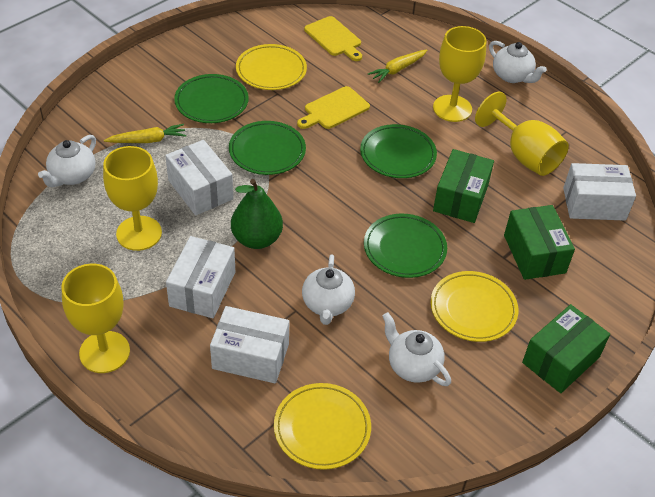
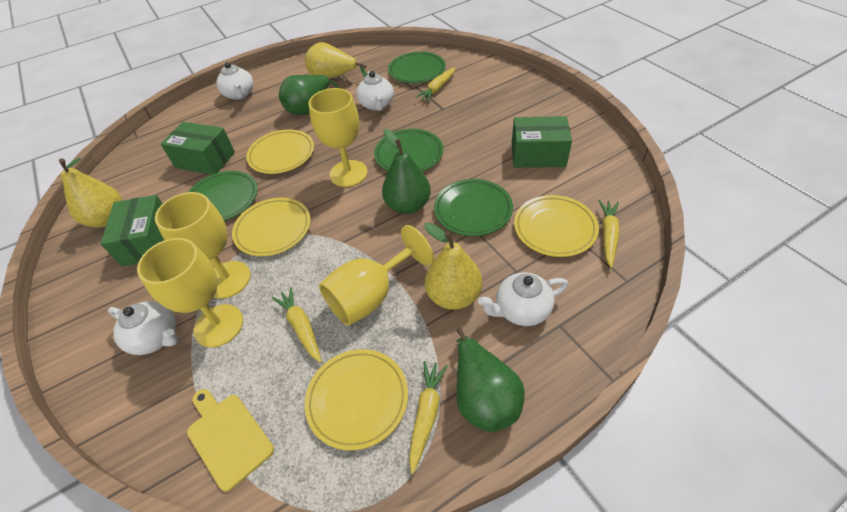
green pear: 1 -> 3
white box: 4 -> 0
yellow carrot: 2 -> 4
yellow cutting board: 2 -> 1
yellow pear: 0 -> 3
yellow plate: 3 -> 4

